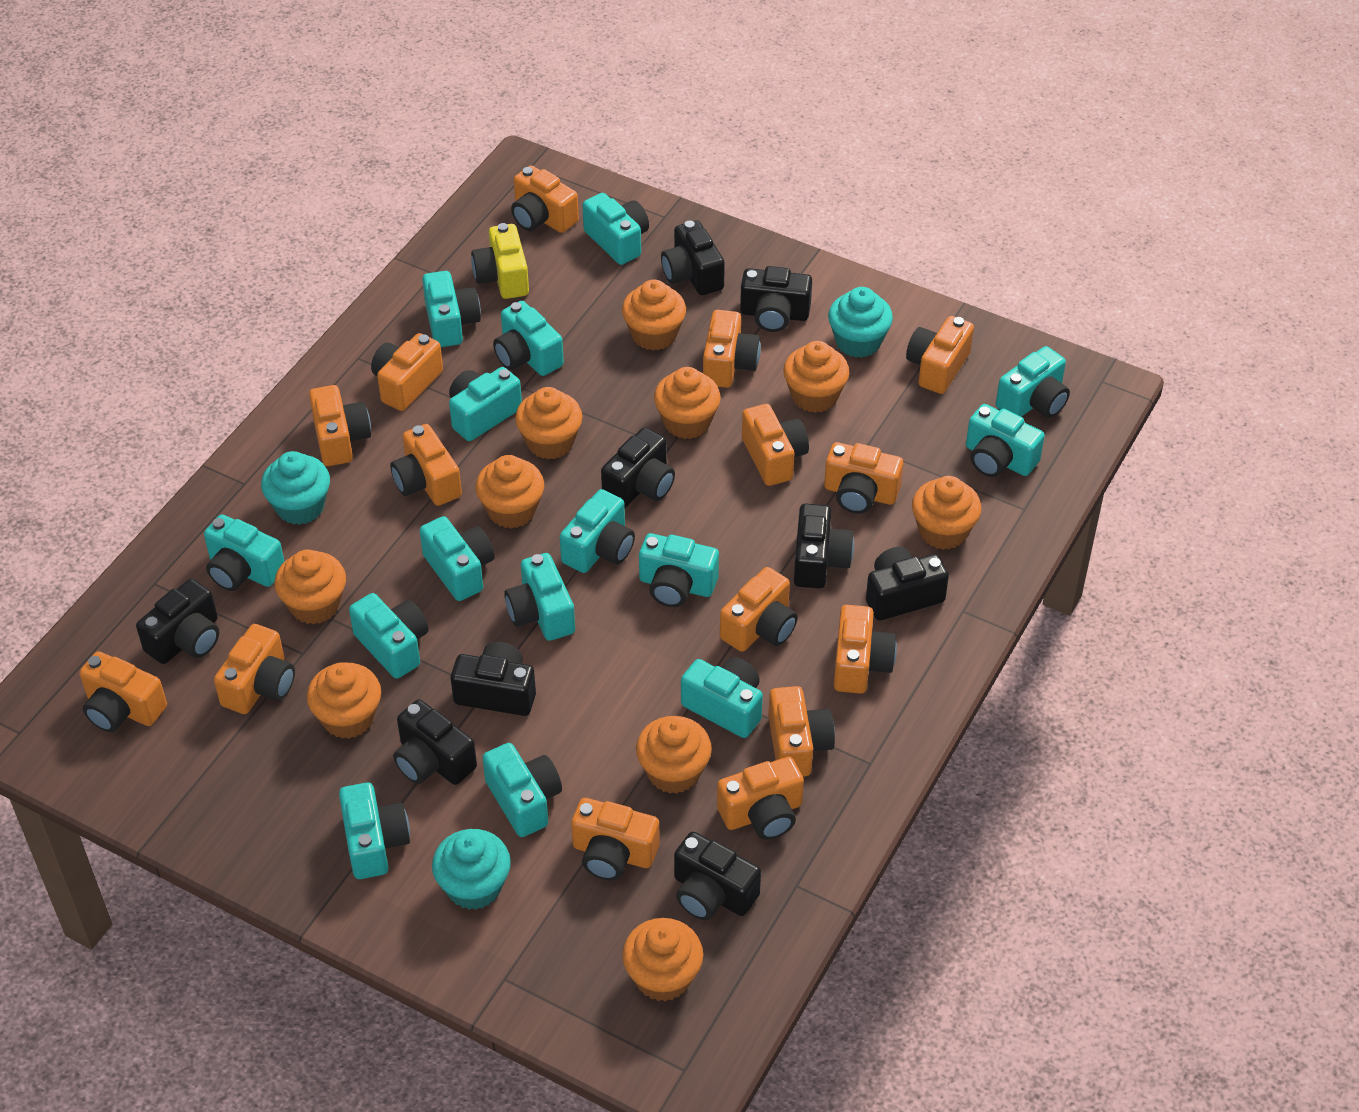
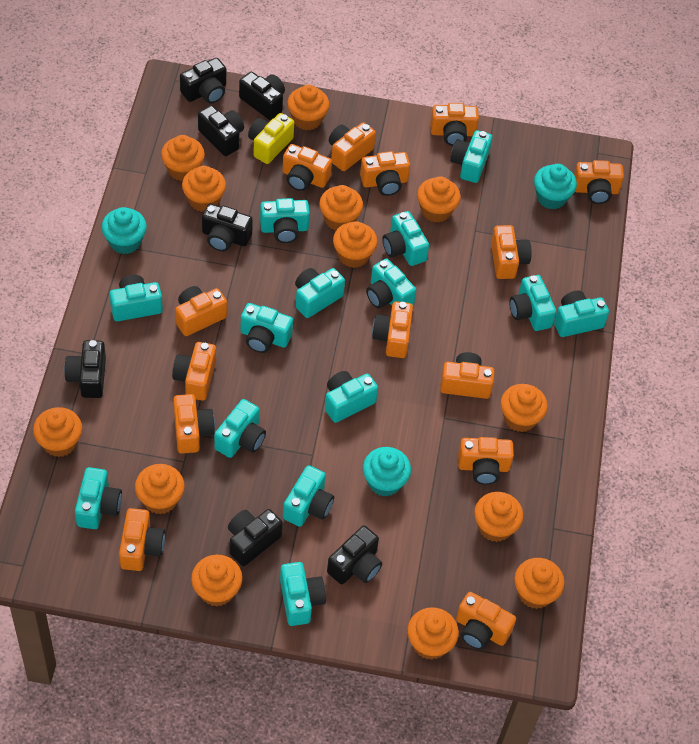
black camera: 9 -> 7
orange camera: 15 -> 14
orange cupcake: 10 -> 13
turquoise camera: 15 -> 14

